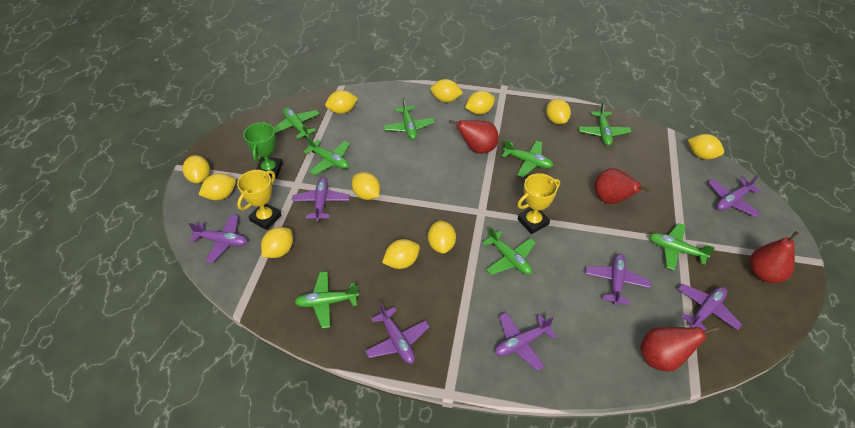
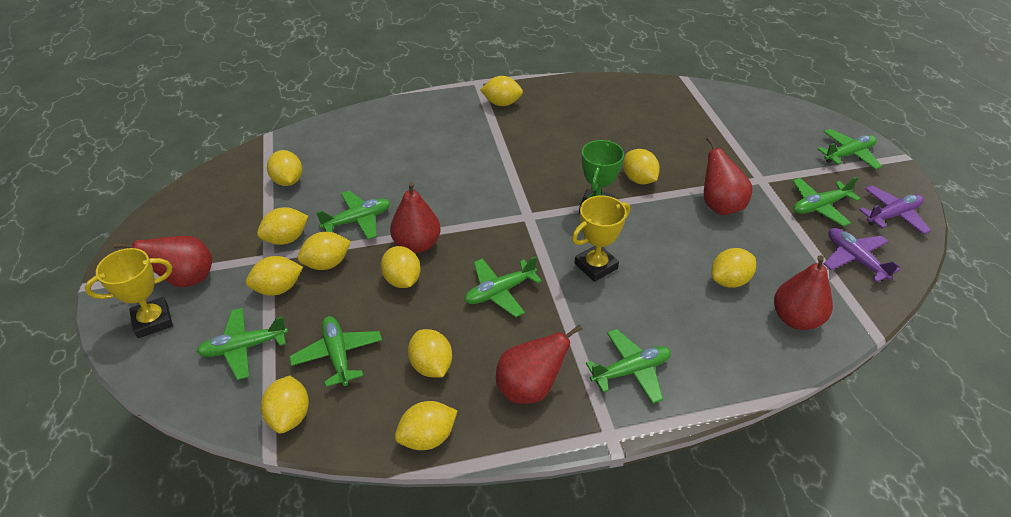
green plane: 8 -> 7
purple plane: 7 -> 2
red pear: 4 -> 5

